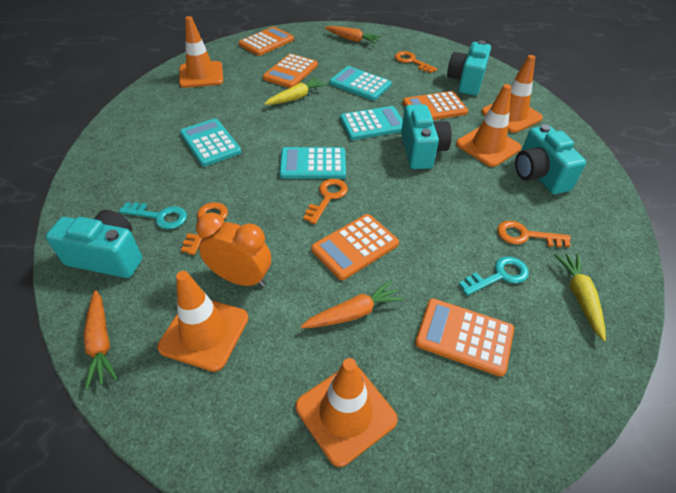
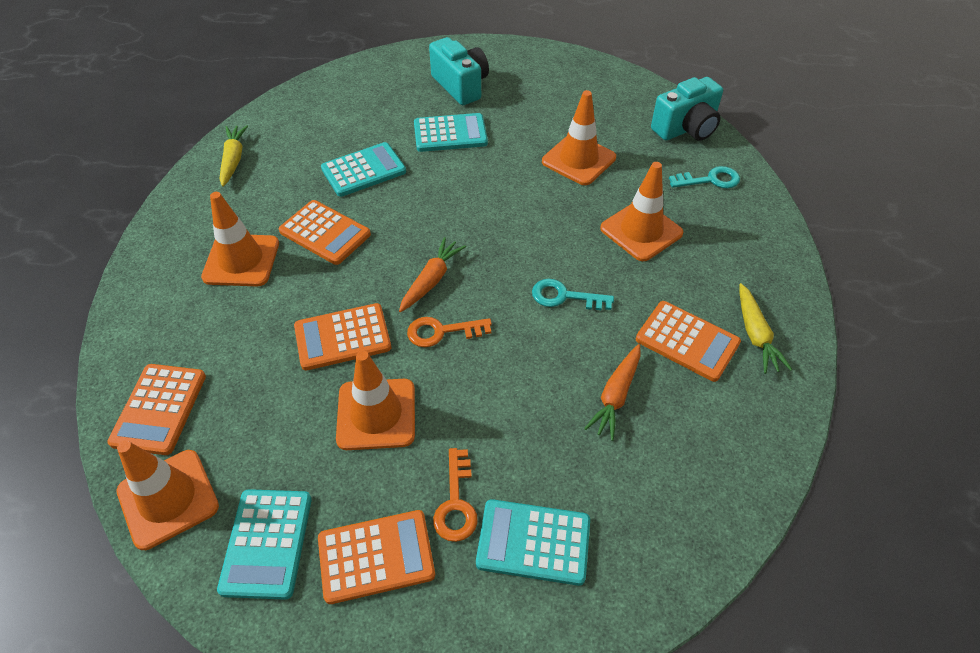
orange carrot: 3 -> 2
orange clock: 1 -> 0
orange key: 4 -> 2
turquoise camera: 4 -> 2

